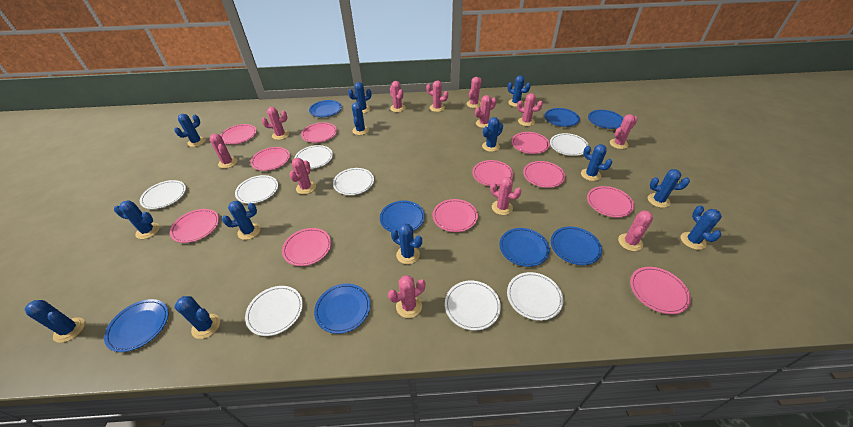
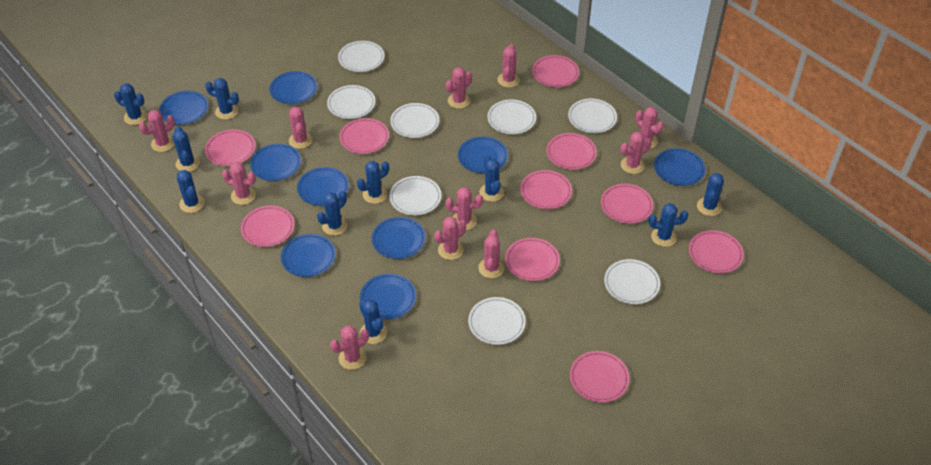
blue cactus: 13 -> 10
blue plate: 8 -> 9
pink cactus: 12 -> 11
pink plate: 11 -> 10

